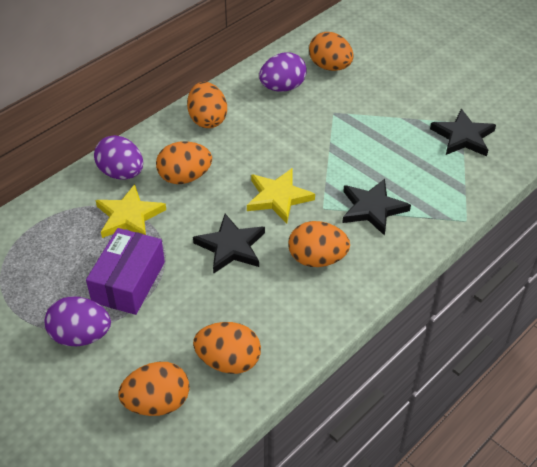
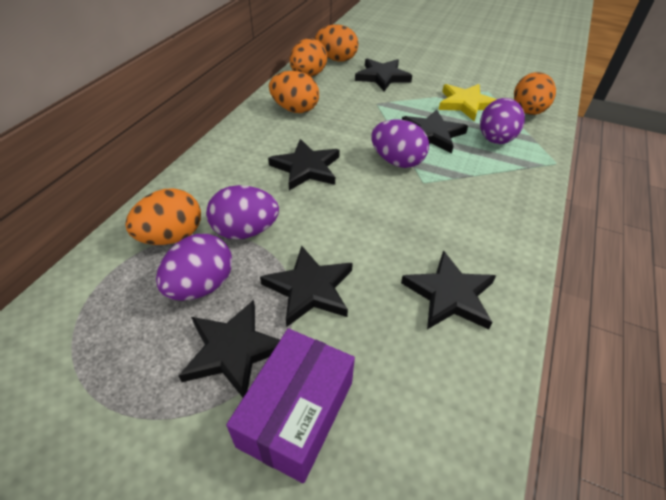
black star: 3 -> 6
orange egg: 6 -> 5
purple egg: 3 -> 4
yellow star: 2 -> 1

